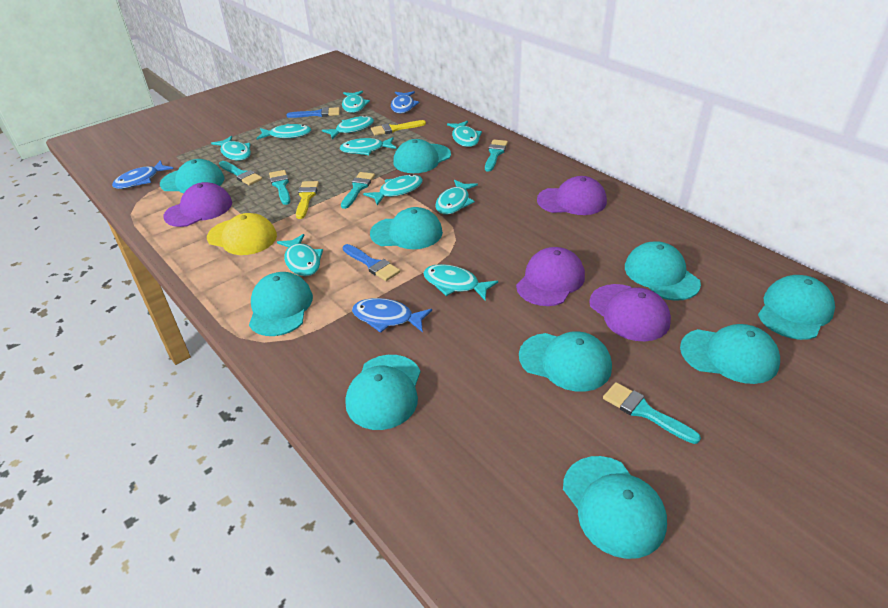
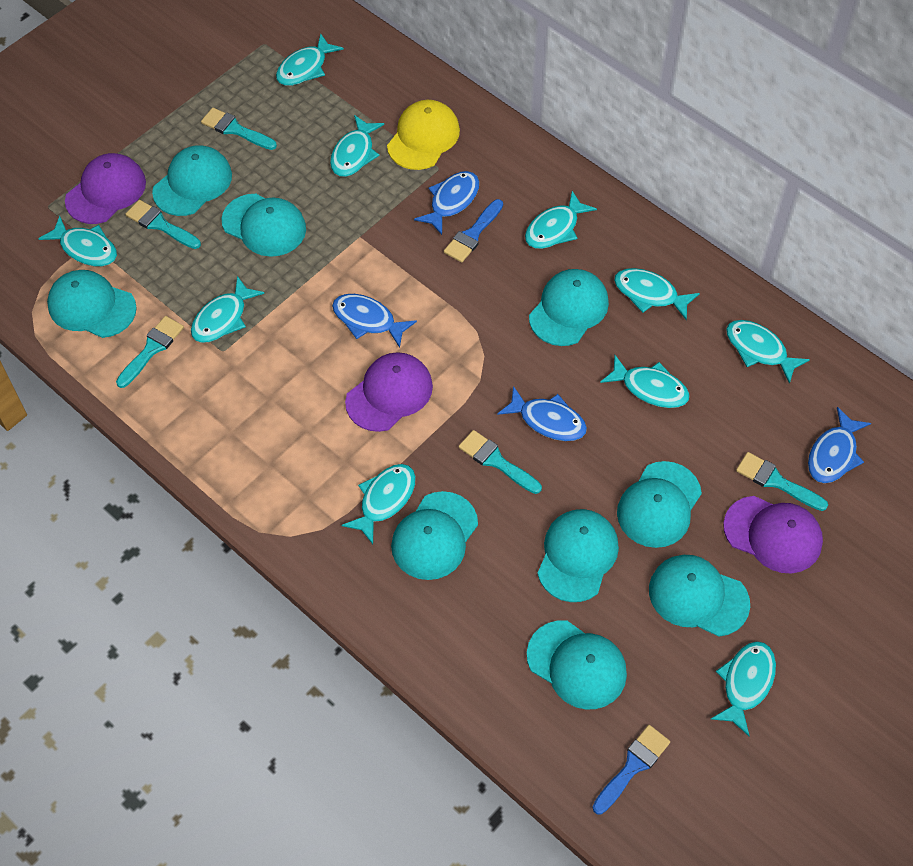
blue fish: 3 -> 4
purple cap: 4 -> 3
turquoise cap: 10 -> 9
yellow brush: 2 -> 0

